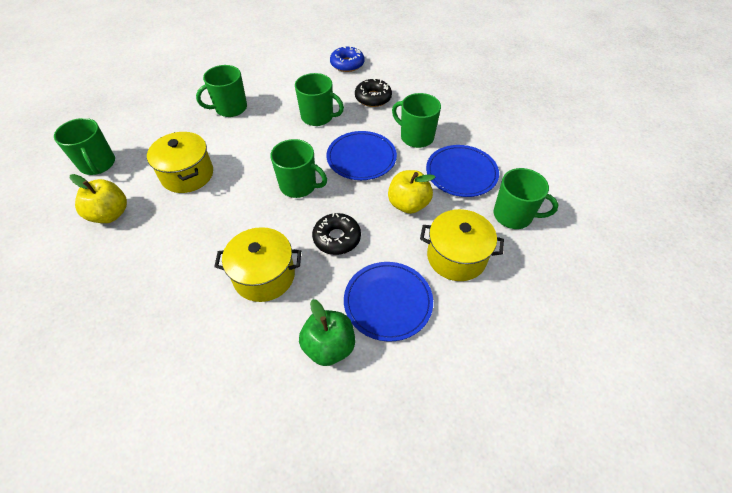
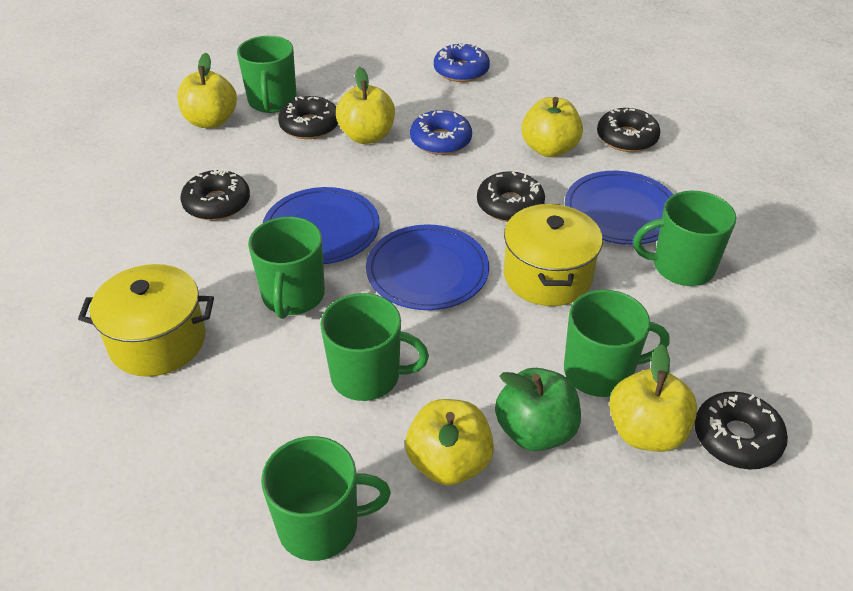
black donut: 2 -> 5
blue donut: 1 -> 2
yellow apple: 2 -> 5
yellow pot: 3 -> 2

